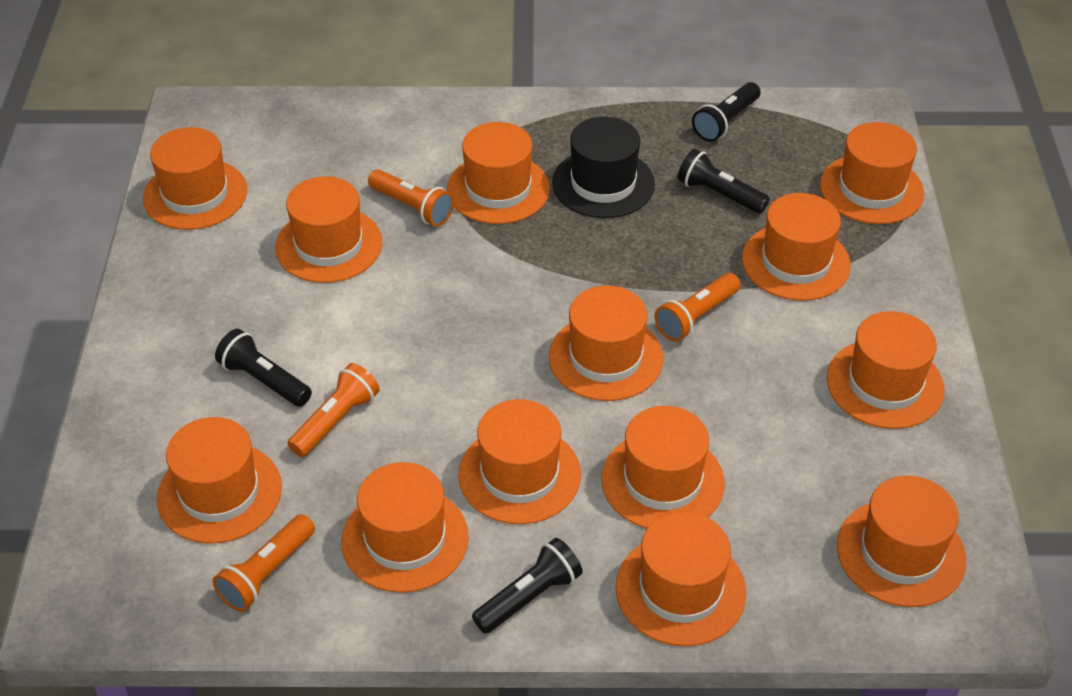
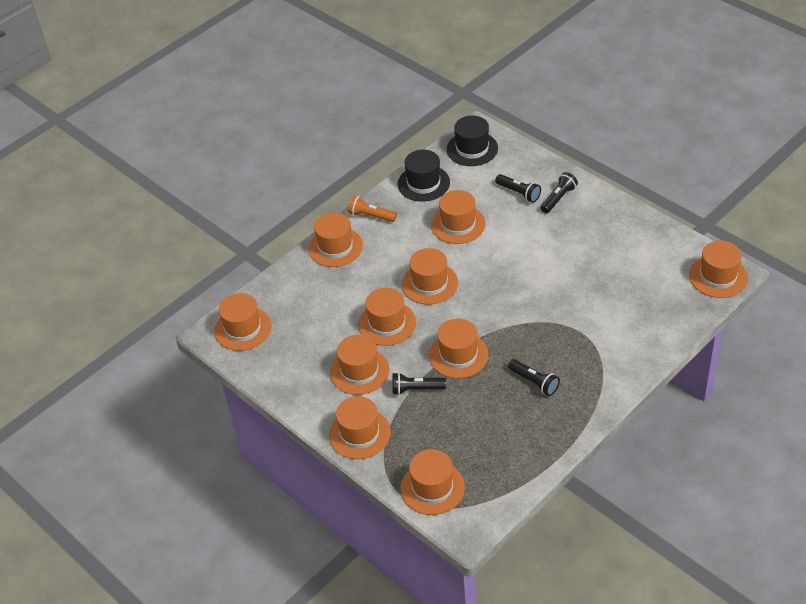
black hat: 1 -> 2
orange flashlight: 4 -> 1
orange hat: 13 -> 10

